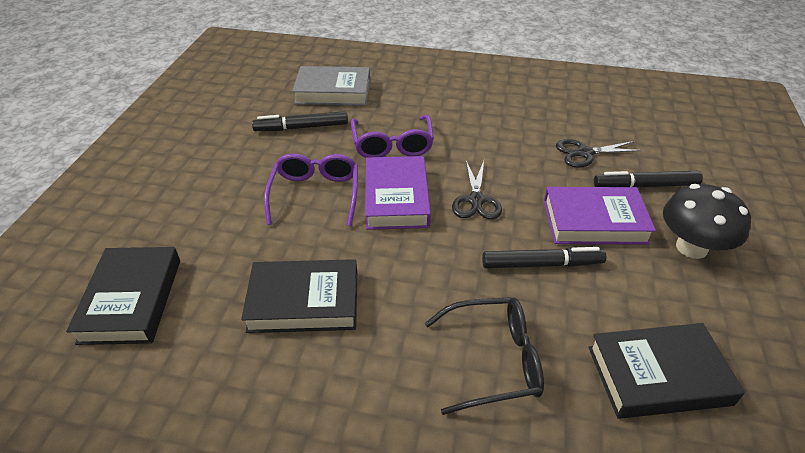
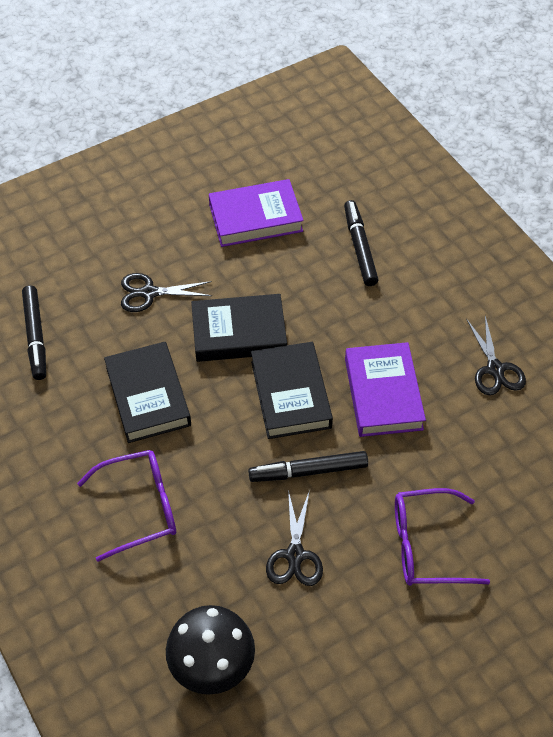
black glasses: 1 -> 0
black scissors: 2 -> 3
grey book: 1 -> 0

